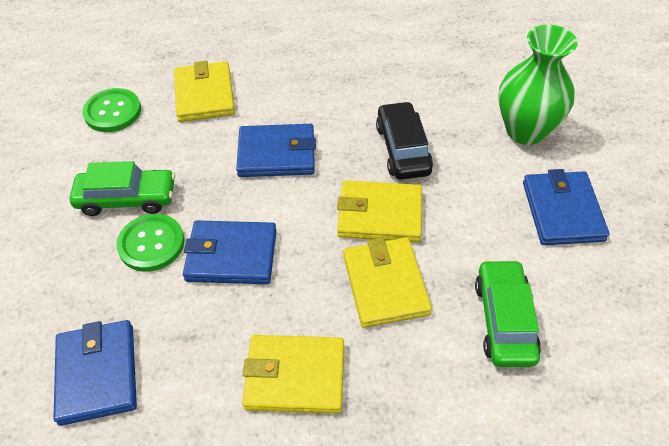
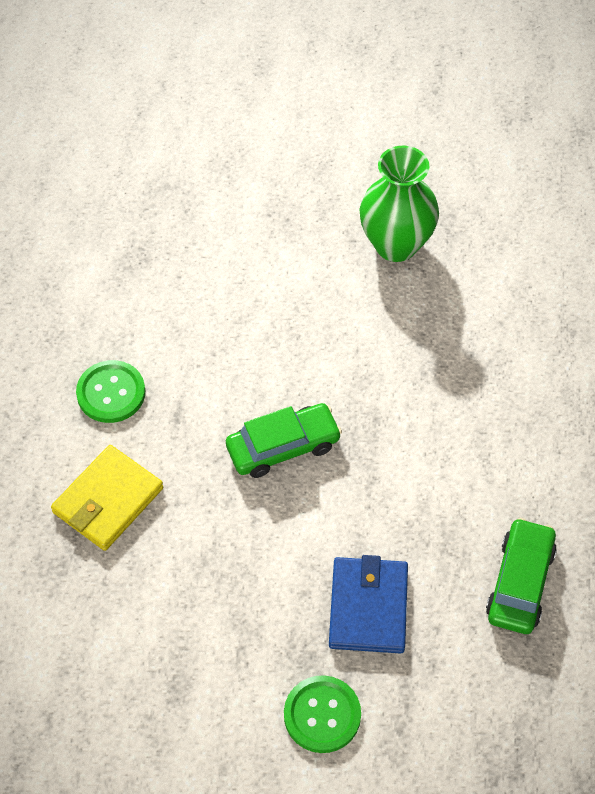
black car: 1 -> 0
blue wallet: 4 -> 1
yellow wallet: 4 -> 1

